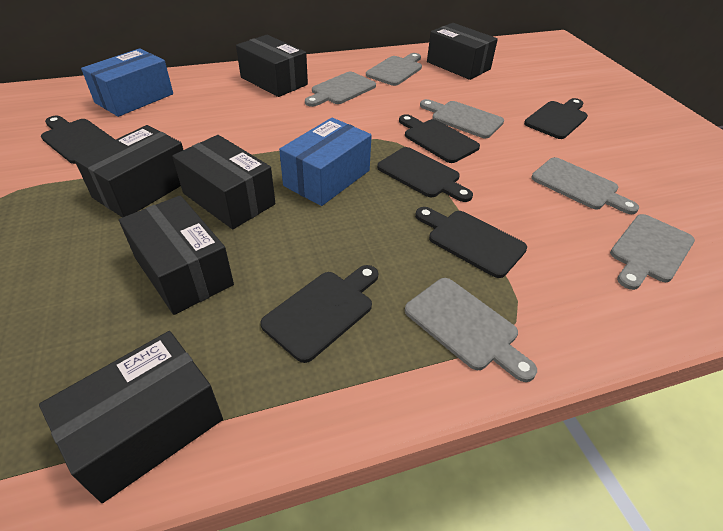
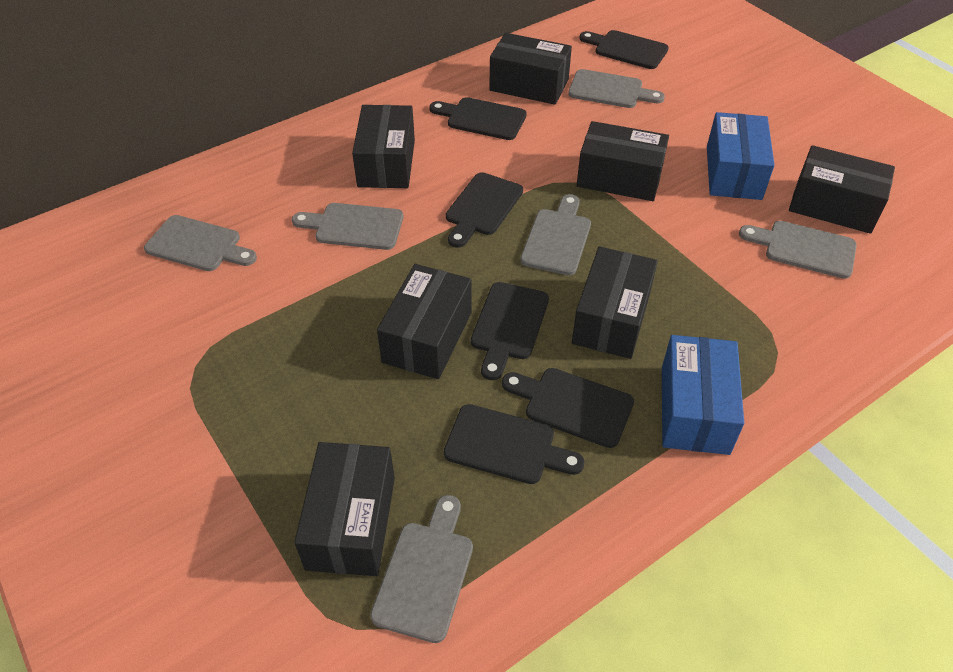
black box: 6 -> 7

